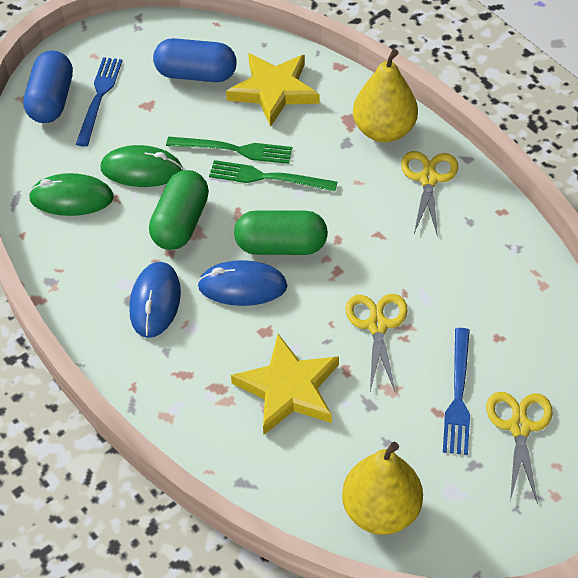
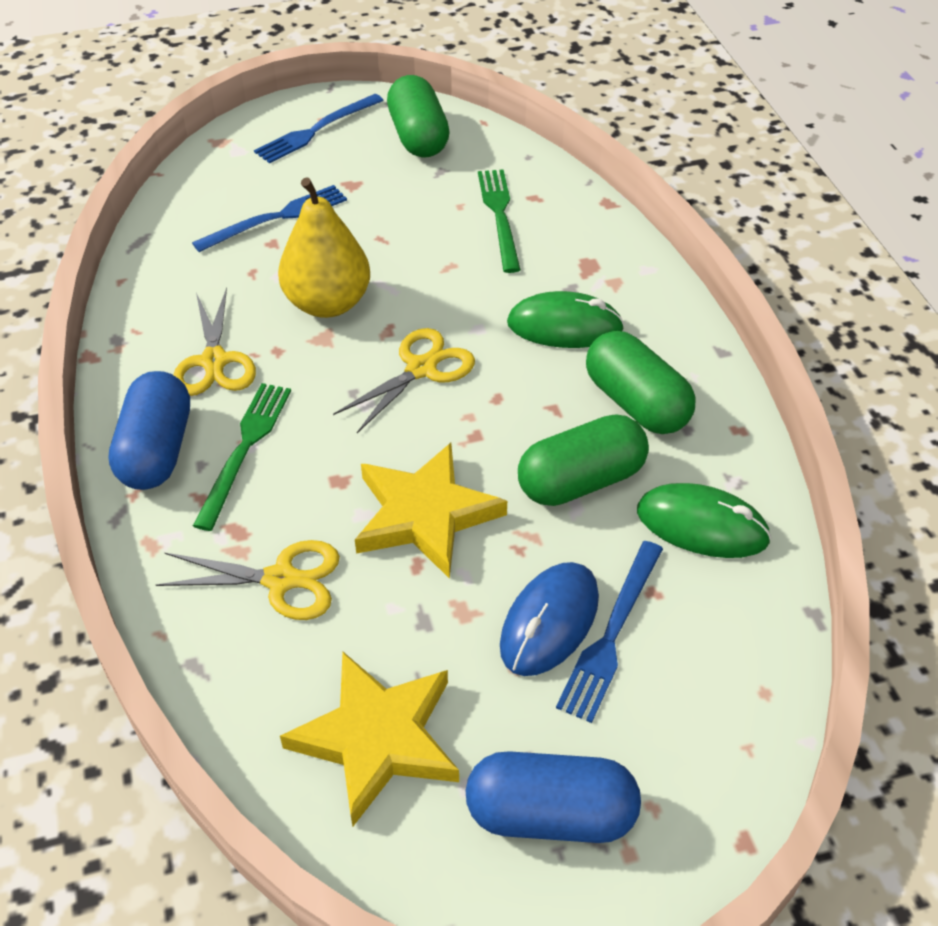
blue fork: 2 -> 3
blue mouse: 2 -> 1
green capsule: 2 -> 3
yellow pear: 2 -> 1

